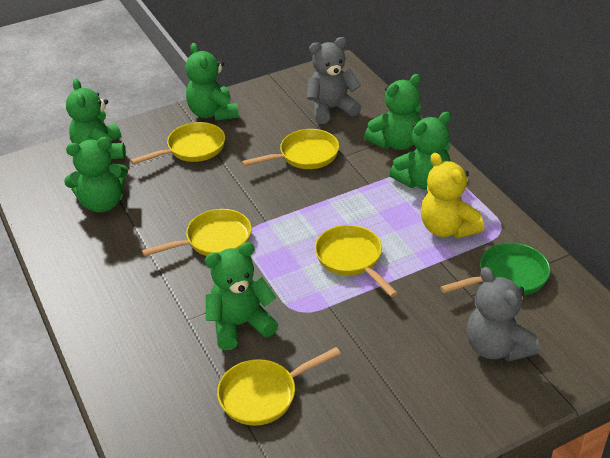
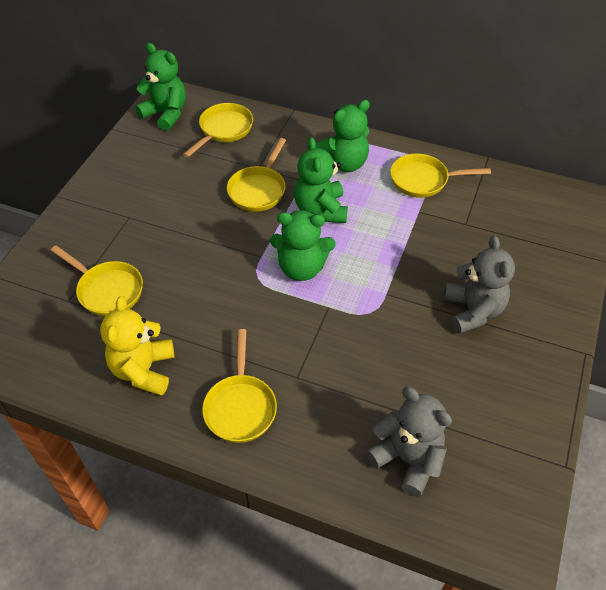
green pan: 1 -> 0
green teddy bear: 6 -> 4

